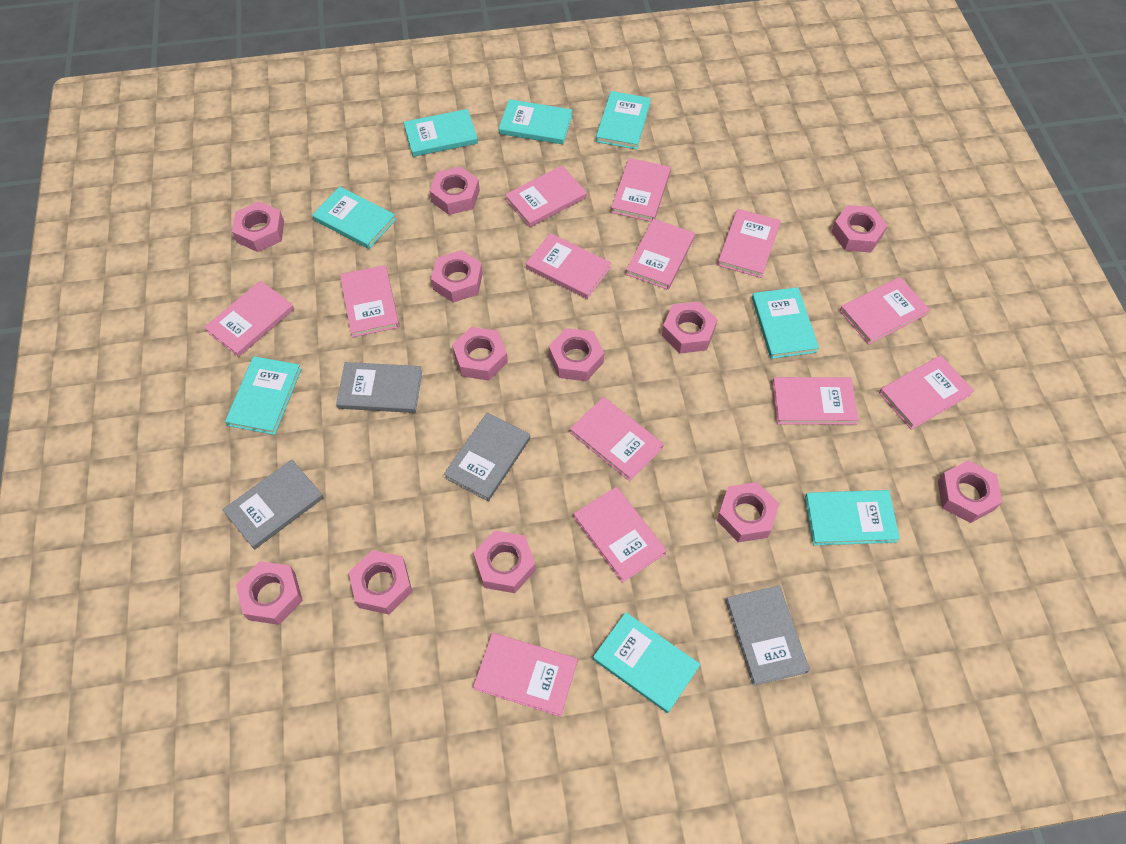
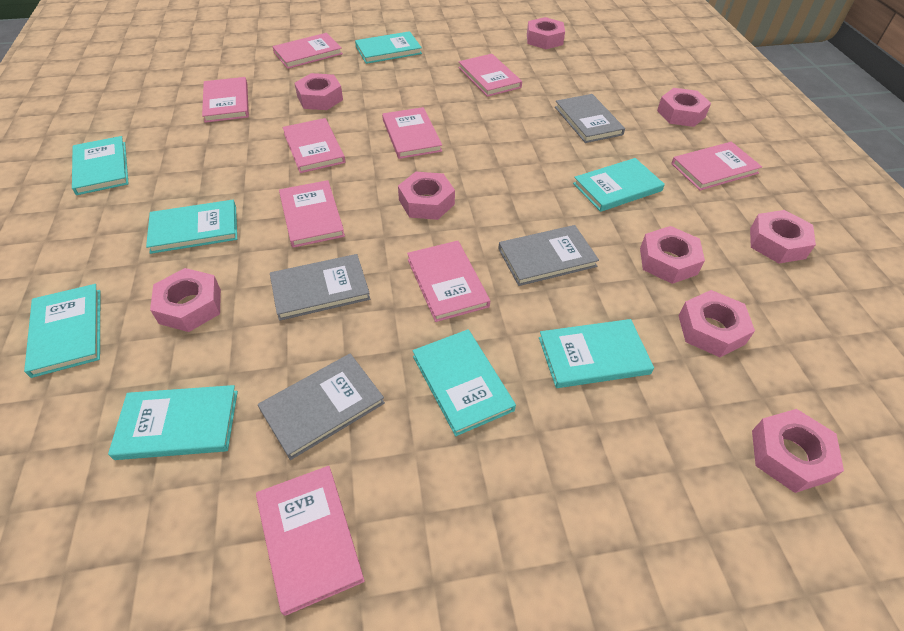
pink book: 13 -> 9
pink nut: 12 -> 9

